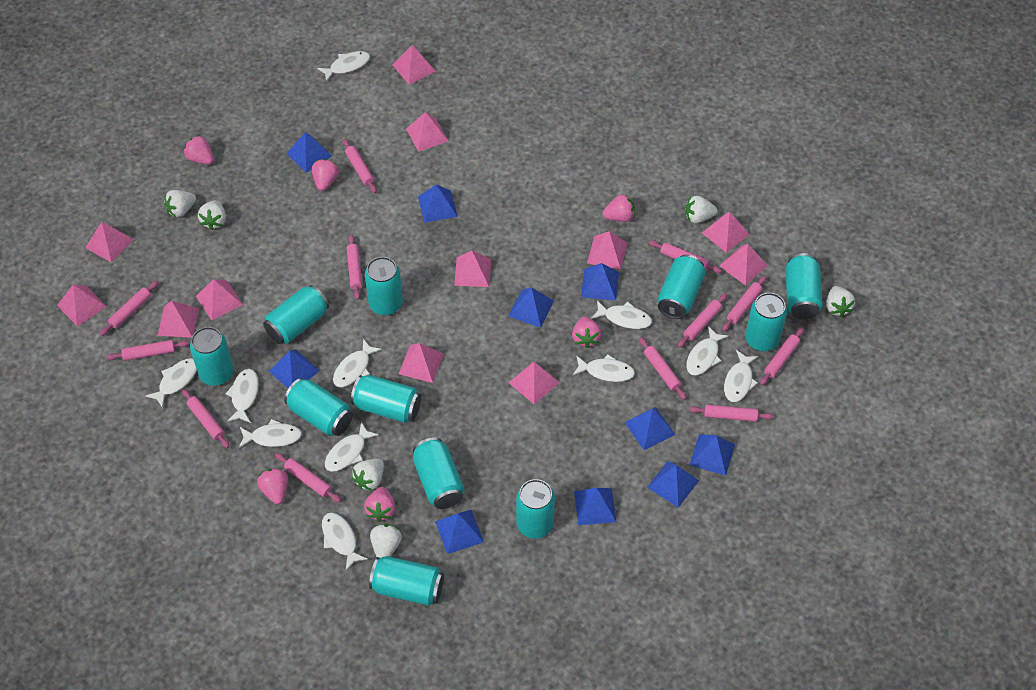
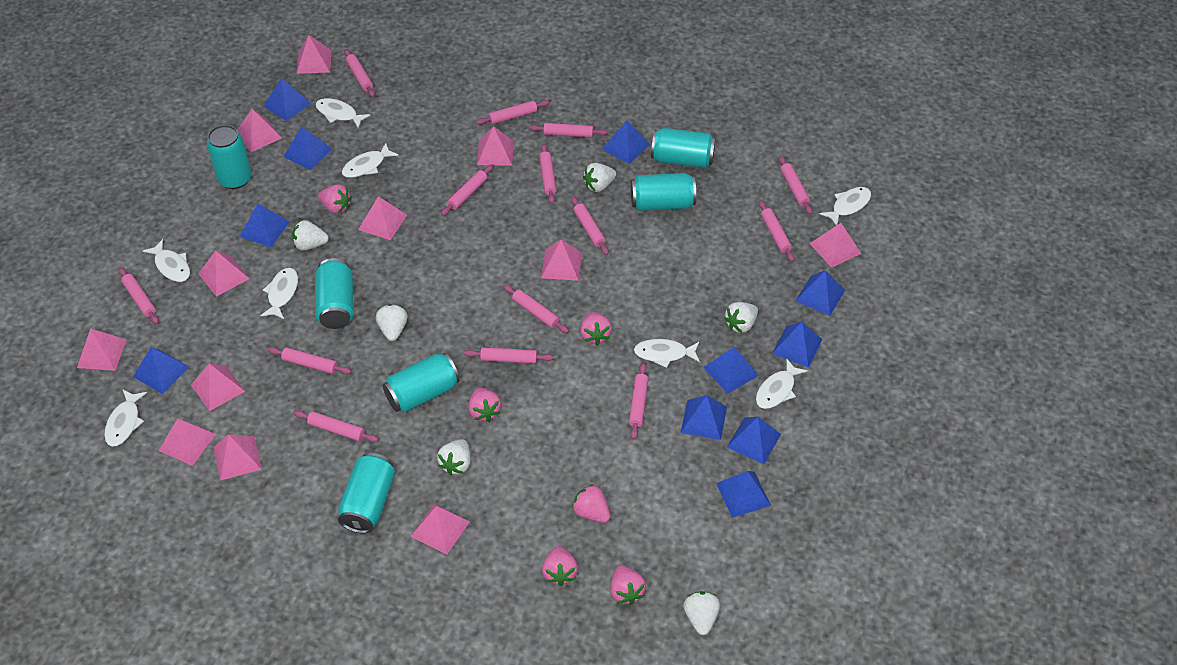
blue pyramid: 10 -> 11
pink rolling pin: 12 -> 14
turquoise can: 11 -> 6
white fish: 11 -> 8

